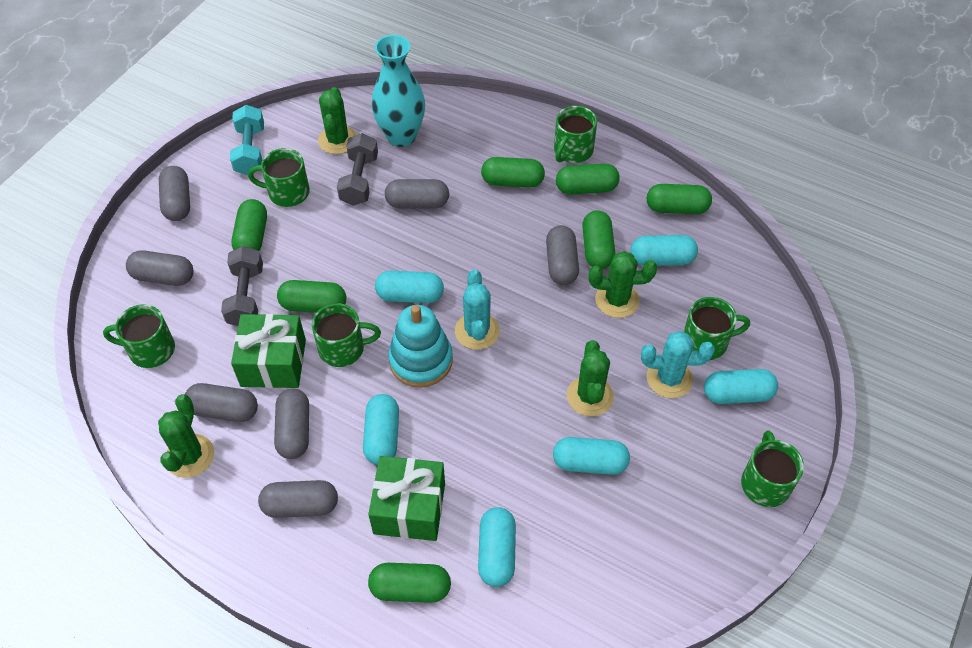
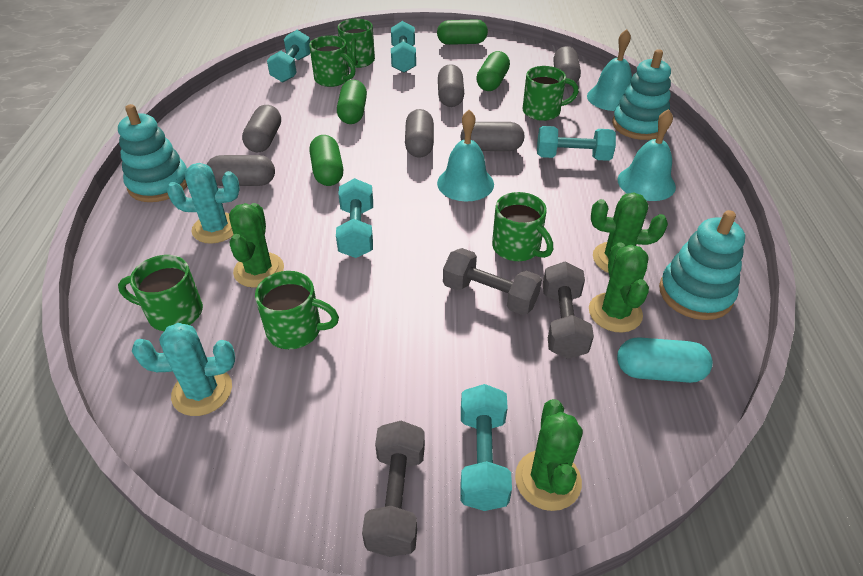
green capsule: 7 -> 4
green gift: 2 -> 0
grey capsule: 7 -> 6
grey dumbbell: 2 -> 3
turquoise bell: 0 -> 3
turquoise capsule: 6 -> 1
turquoise dumbbell: 1 -> 5
turquoise stacking toy: 1 -> 3
turquoise vase: 1 -> 0

